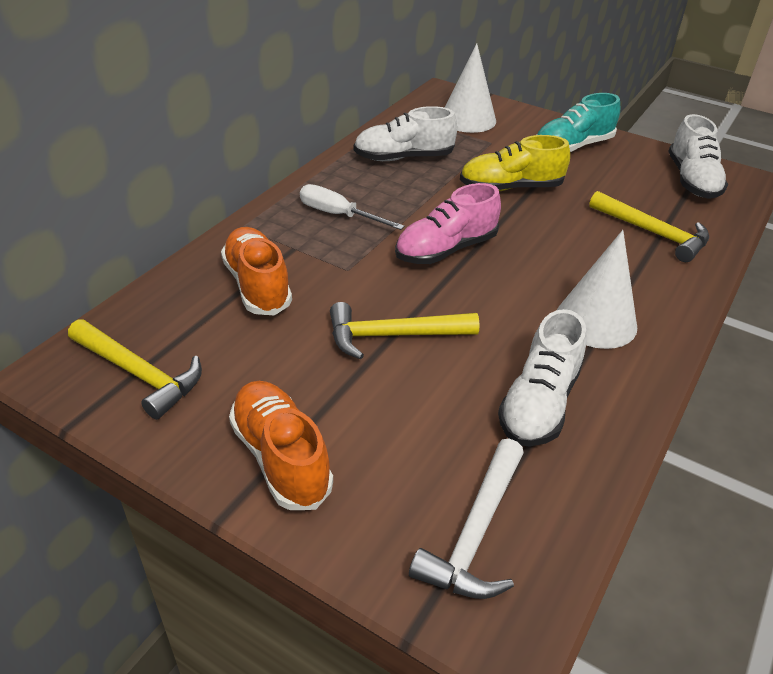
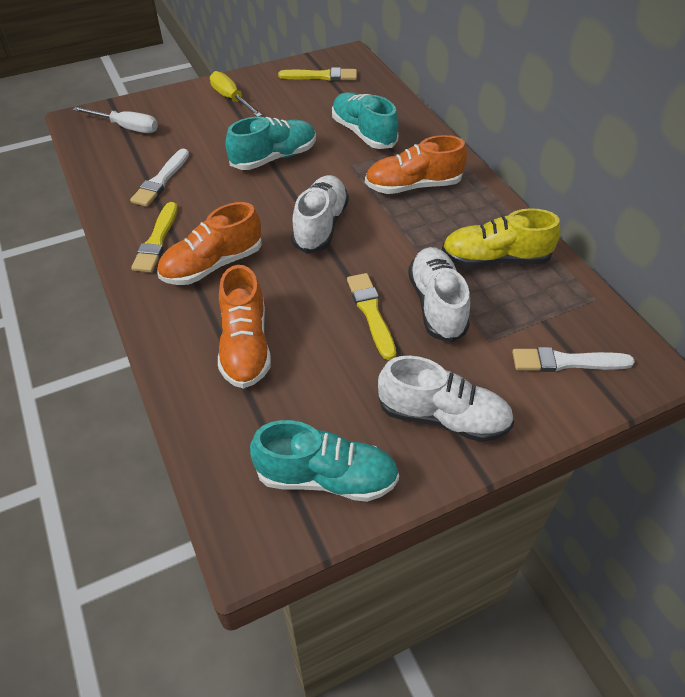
orange shoe: 2 -> 3
pink shoe: 1 -> 0
turquoise shoe: 1 -> 3
white brush: 0 -> 2
white cone: 2 -> 0
white hammer: 1 -> 0
yellow brush: 0 -> 3
yellow hammer: 3 -> 0
yellow screwdriver: 0 -> 1

